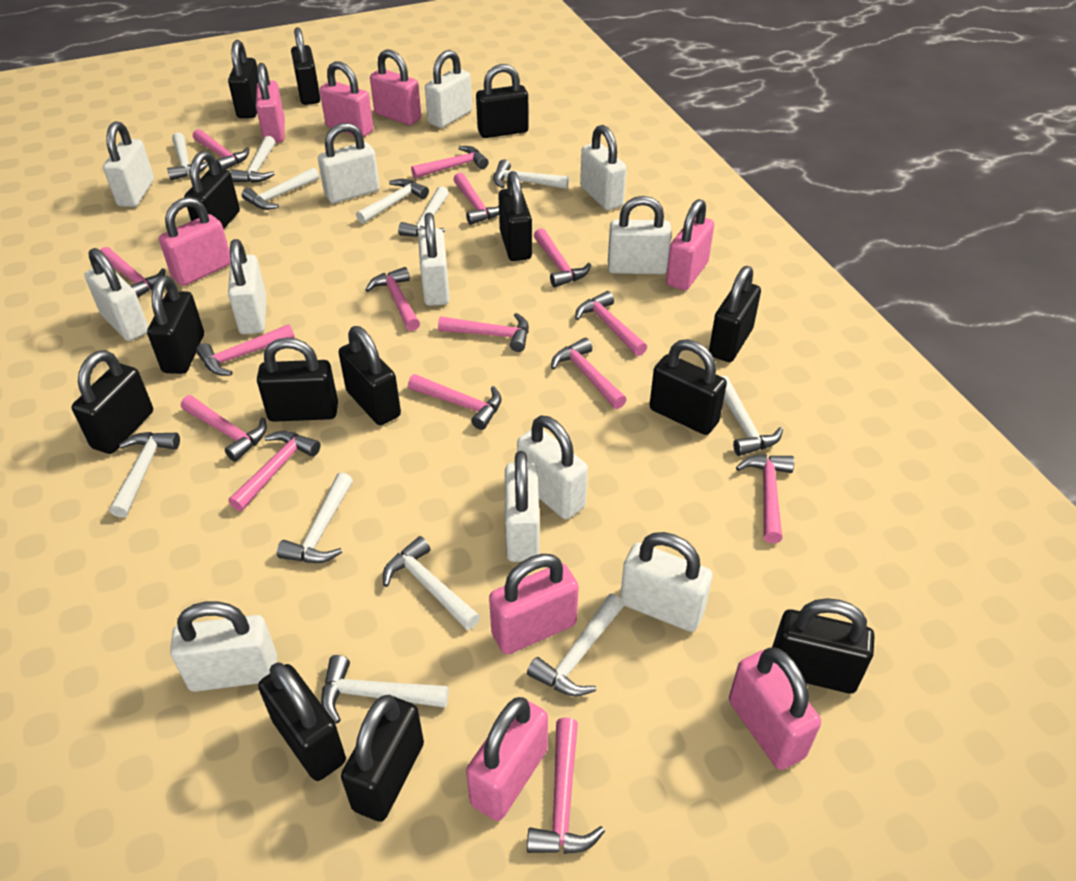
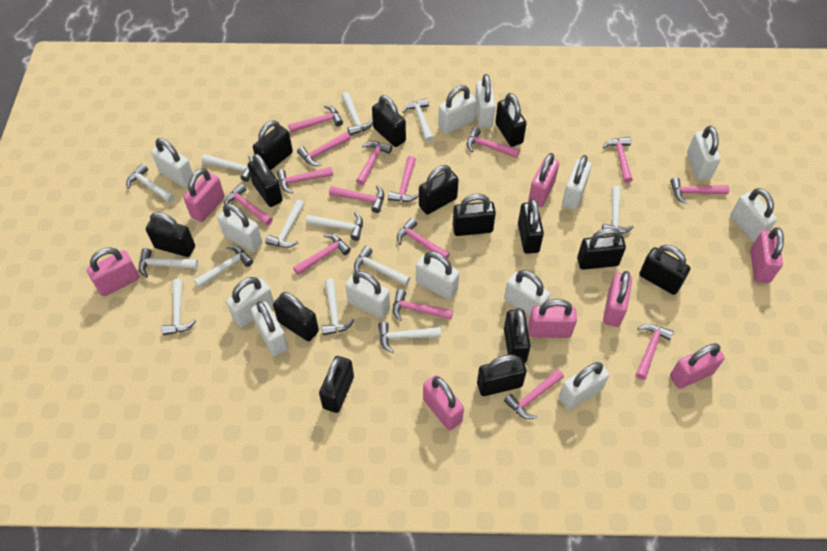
white hammer: 12 -> 13
white padlock: 12 -> 13

